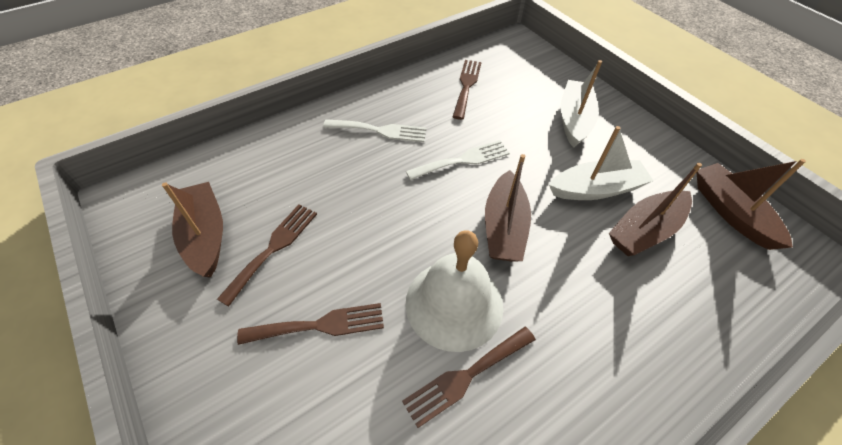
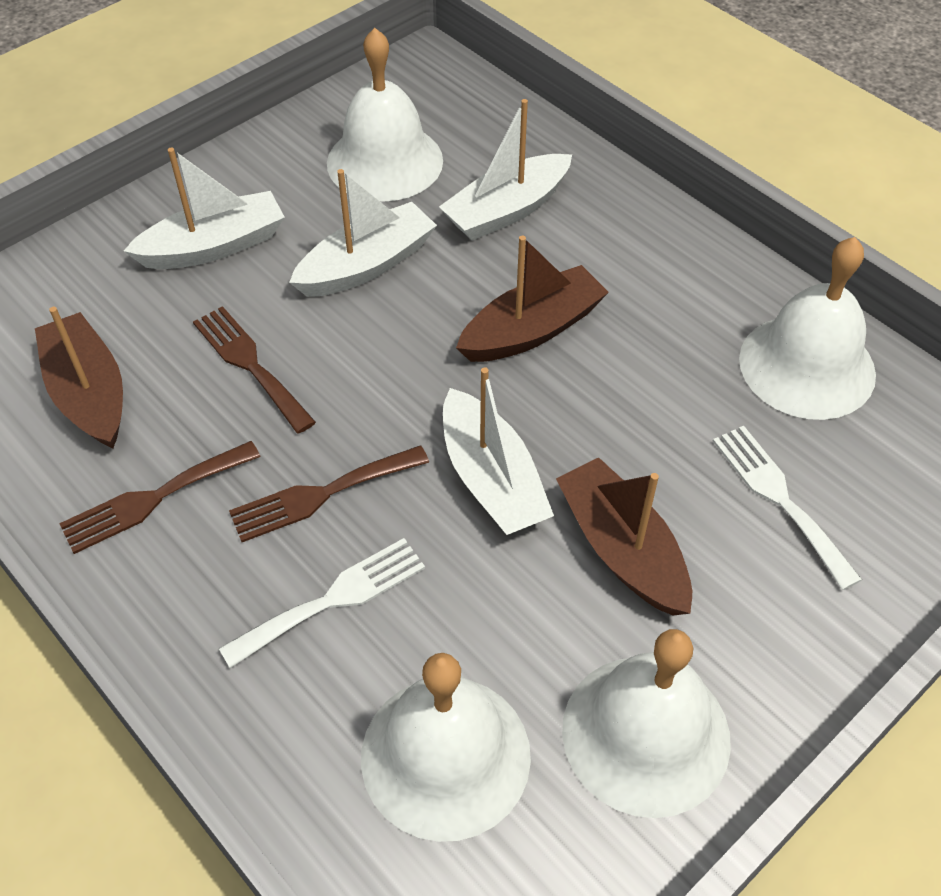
brown boat: 4 -> 3
brown fork: 4 -> 3
white bell: 1 -> 4
white boat: 2 -> 4

